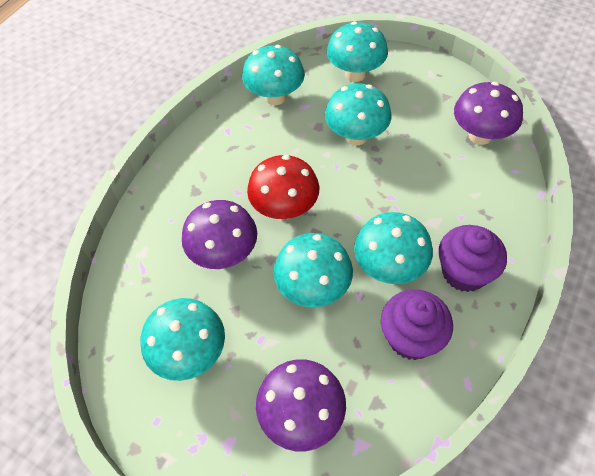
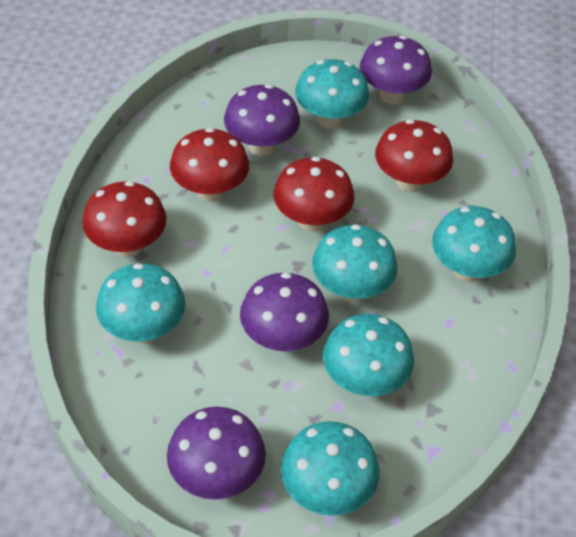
purple cupcake: 2 -> 0
purple mushroom: 3 -> 4
red mushroom: 1 -> 4

